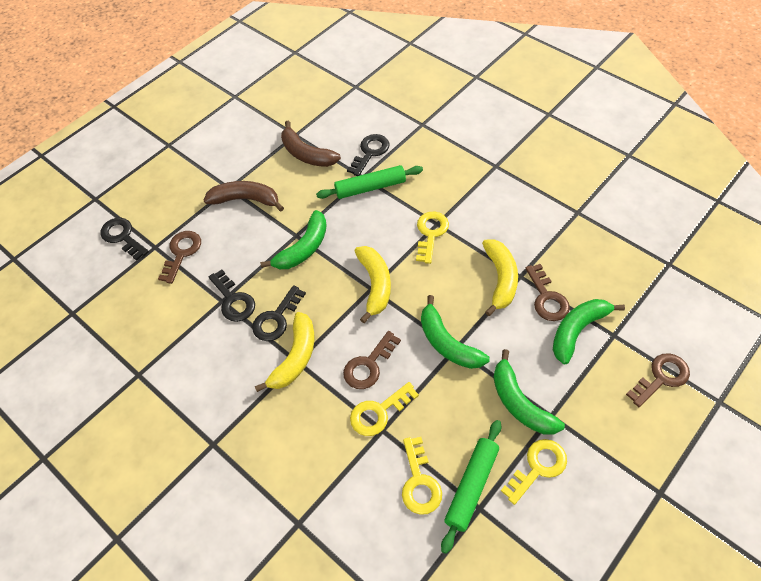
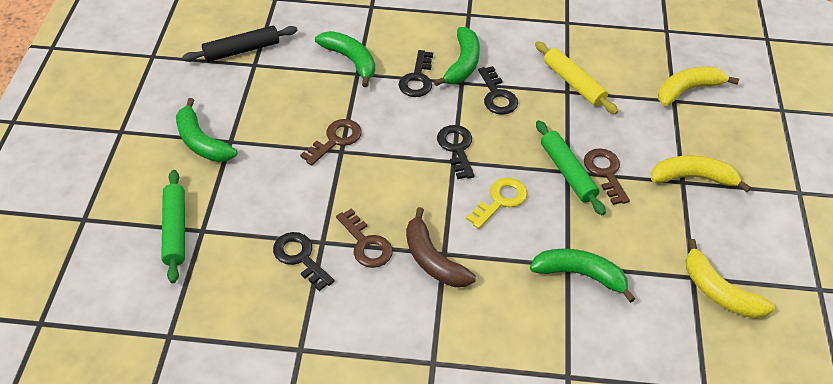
black rolling pin: 0 -> 1
brown banana: 2 -> 1
brown key: 4 -> 3
yellow key: 4 -> 1
yellow rolling pin: 0 -> 1

